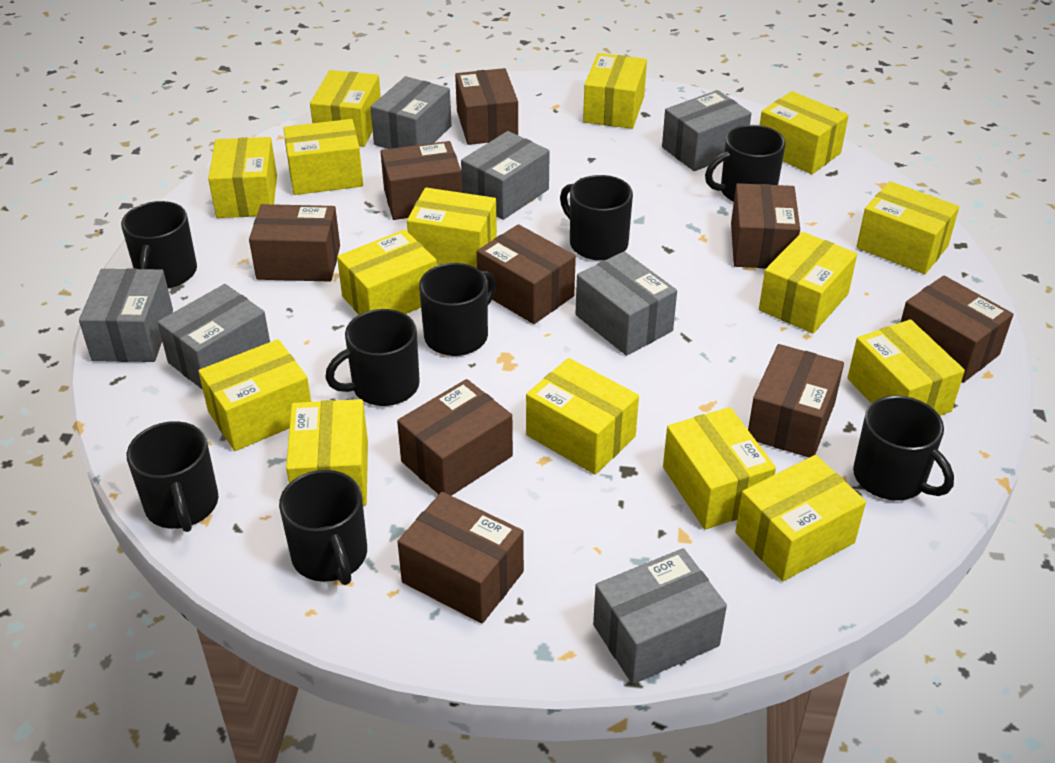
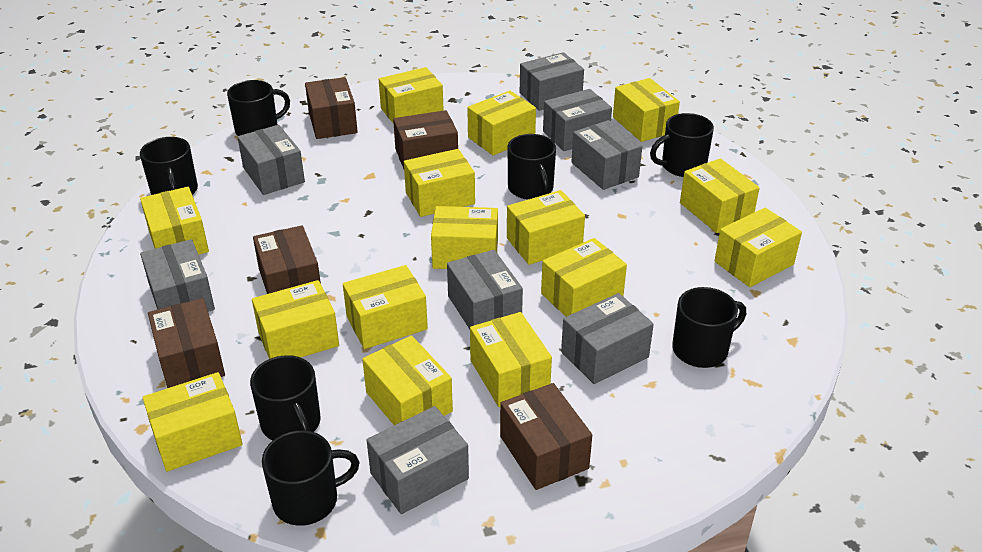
black mug: 8 -> 7
brown box: 9 -> 5
grey box: 7 -> 8

